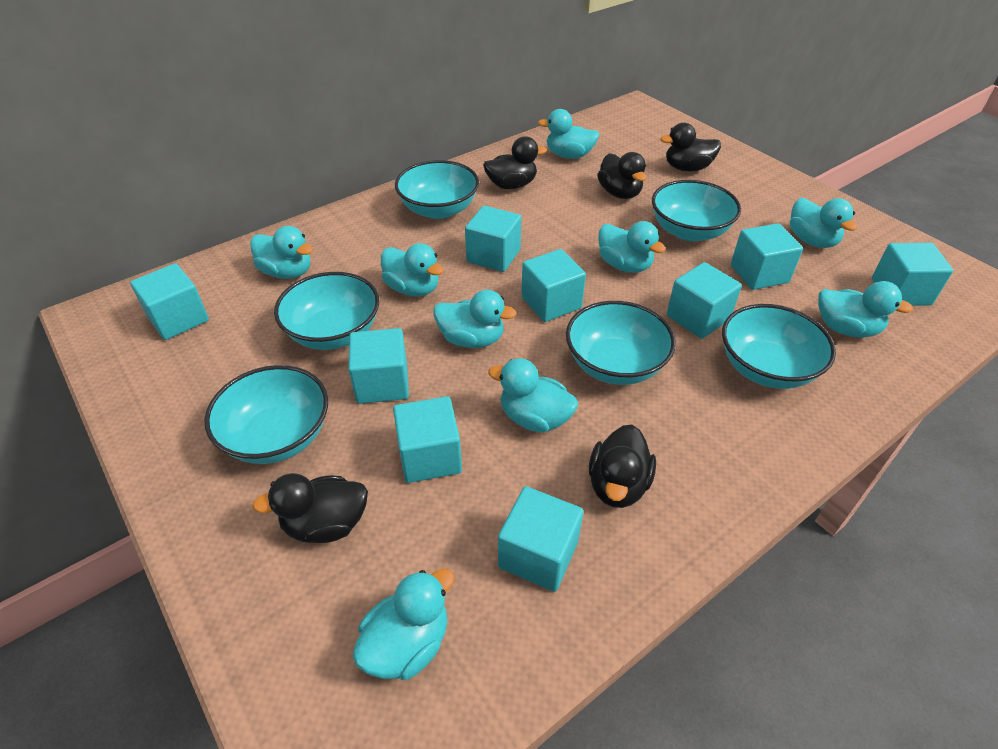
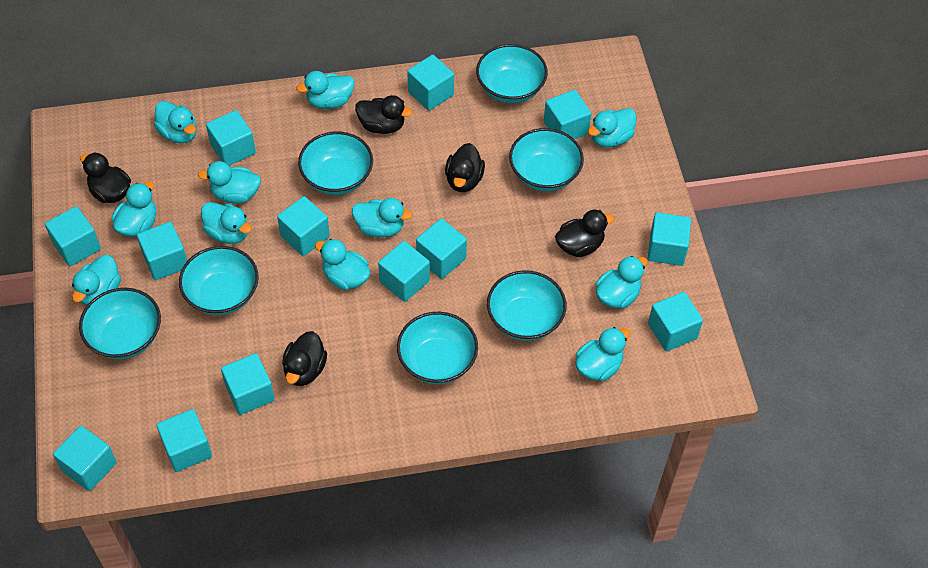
turquoise bowl: 6 -> 7
turquoise cube: 9 -> 13
turquoise duck: 9 -> 11

